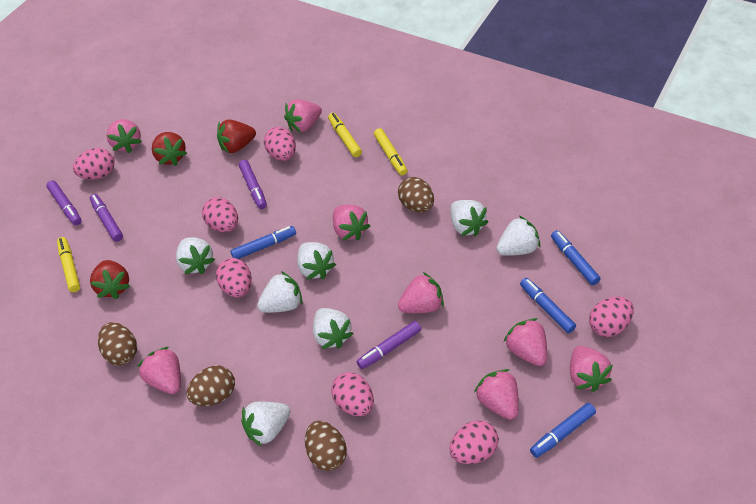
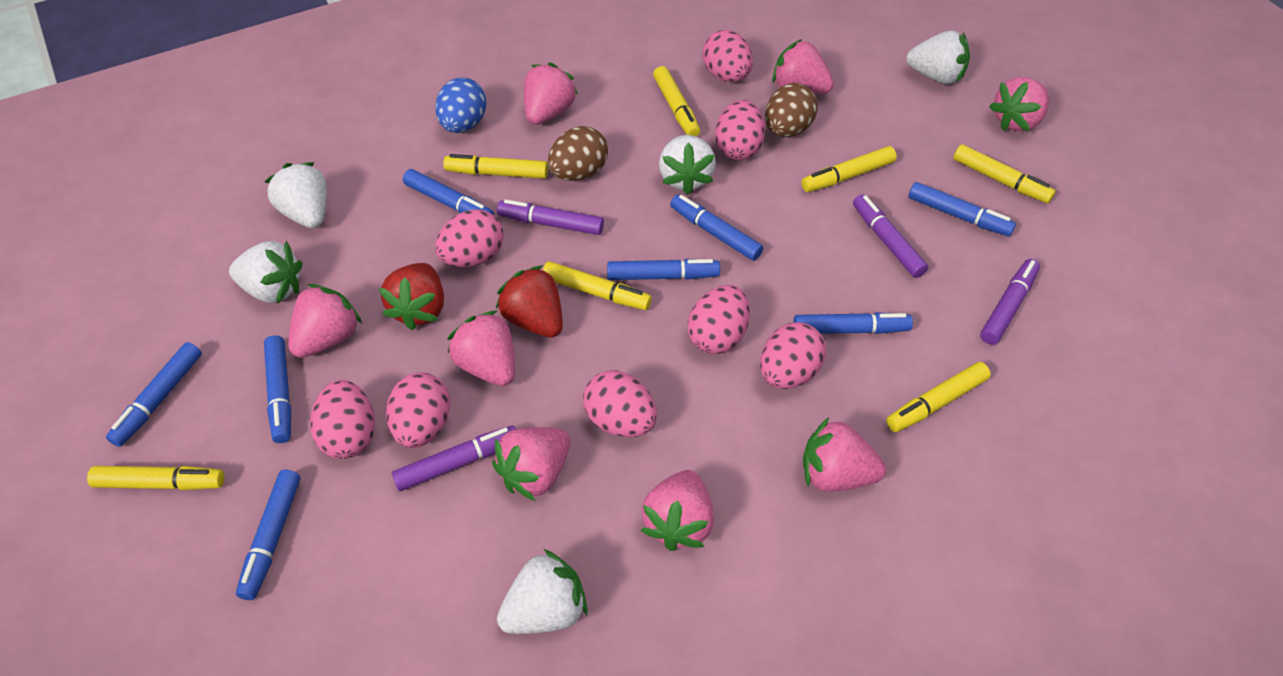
blue egg: 0 -> 1
blue marker: 4 -> 8
brown egg: 4 -> 2
pink egg: 7 -> 8
red strawberry: 3 -> 2
white strawberry: 7 -> 5
yellow marker: 3 -> 7

